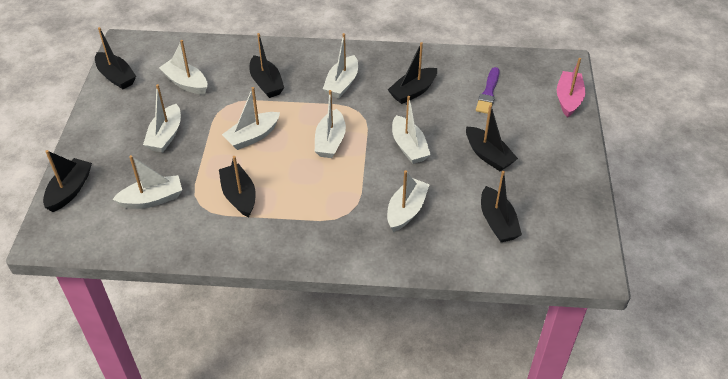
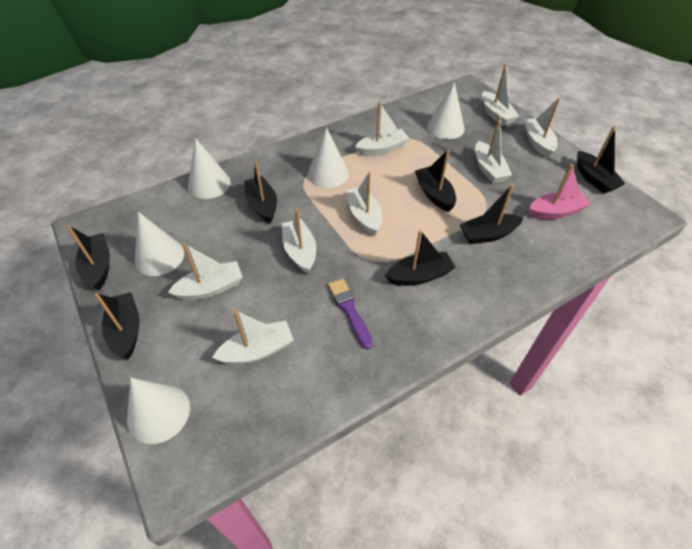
white cone: 0 -> 5

